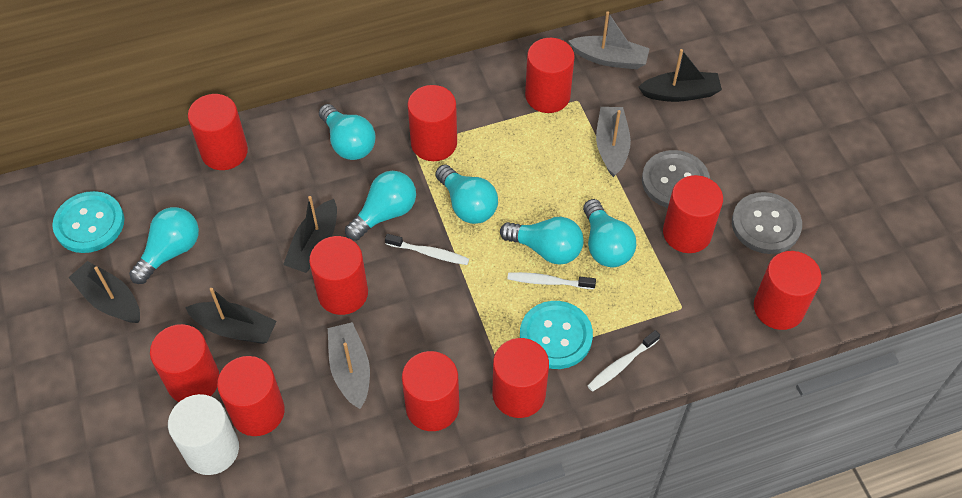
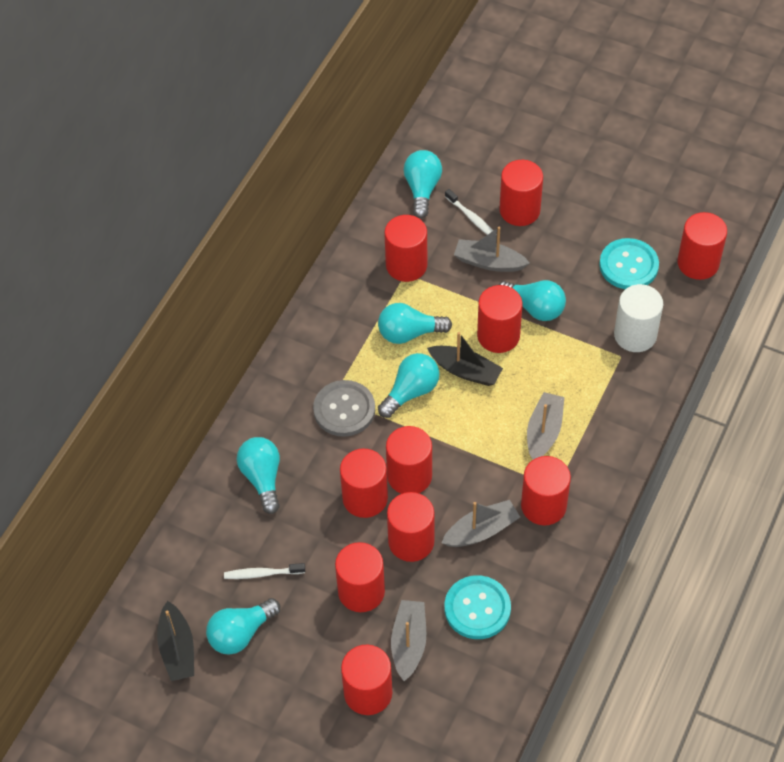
black boat: 4 -> 2
grey boat: 3 -> 4
grey button: 2 -> 1
white toothbrush: 3 -> 2

